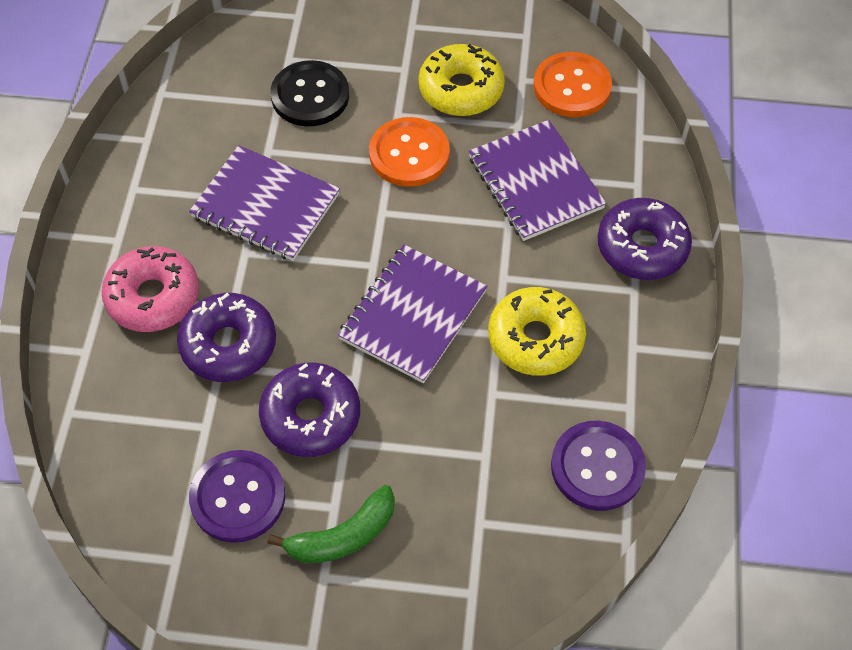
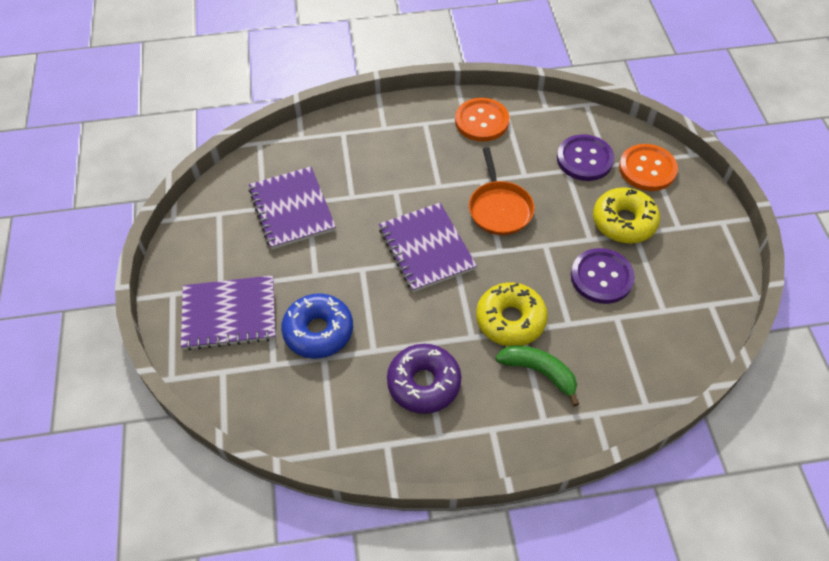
black button: 1 -> 0
blue donut: 0 -> 1
orange pan: 0 -> 1
pink donut: 1 -> 0
purple donut: 3 -> 1

